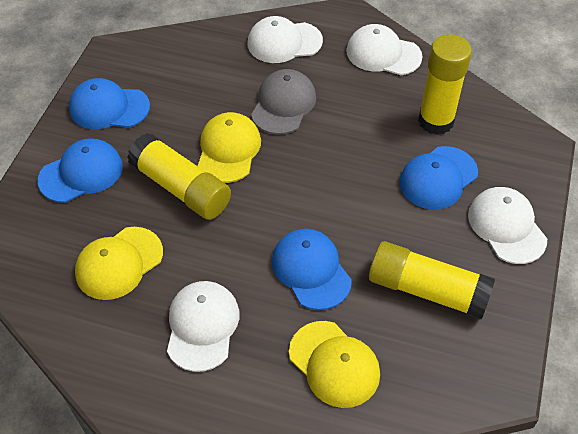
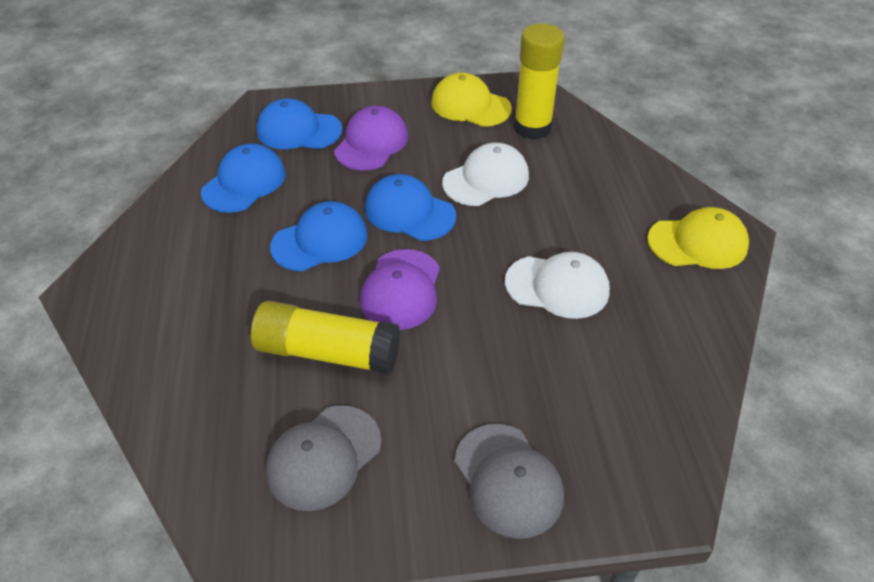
grey cap: 1 -> 2
purple cap: 0 -> 2
white cap: 4 -> 2
yellow cap: 3 -> 2
yellow glue stick: 3 -> 2

